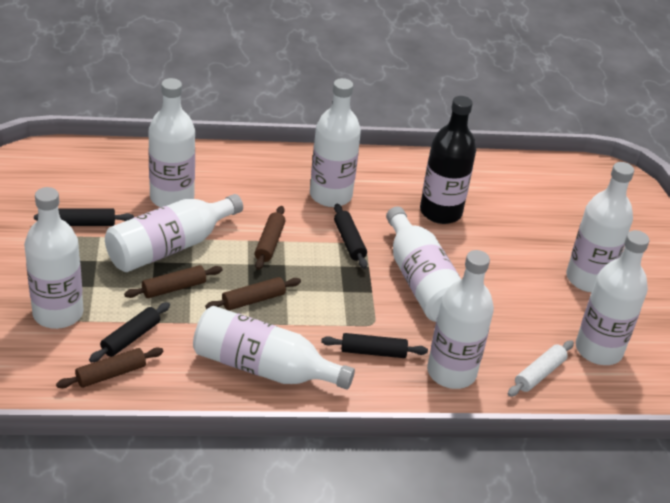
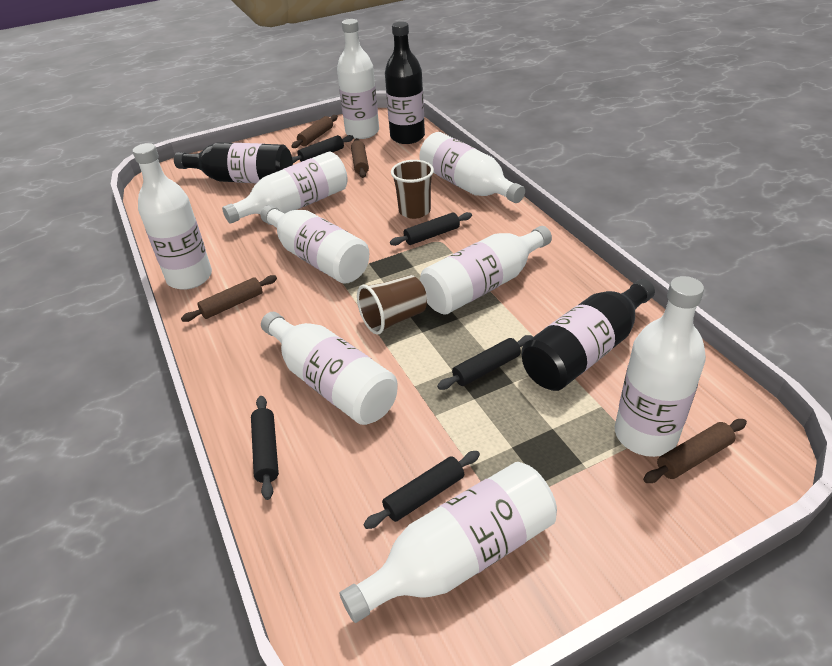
black bottle: 1 -> 3
black rolling pin: 4 -> 5
brown cup: 0 -> 2
white rolling pin: 1 -> 0

